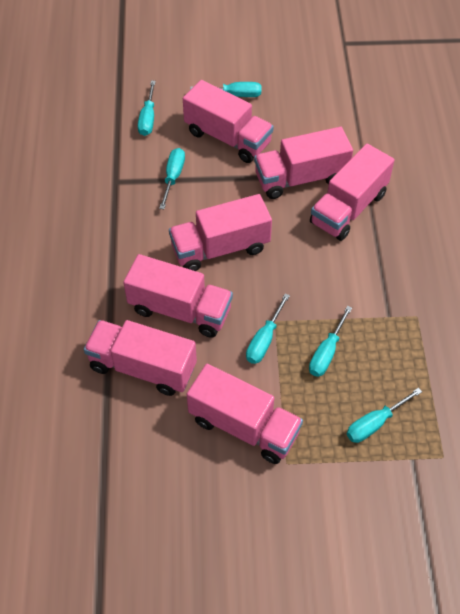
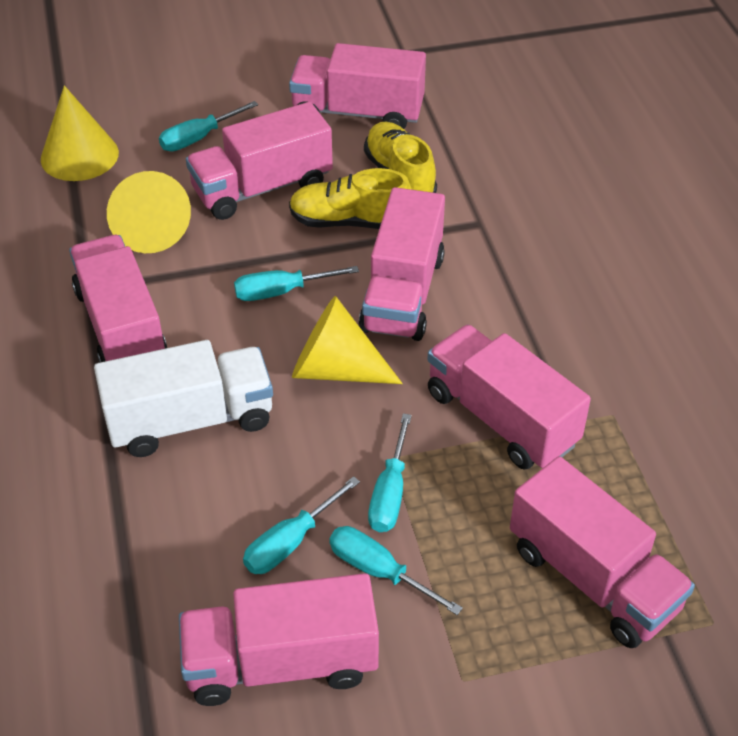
turquoise screwdriver: 6 -> 5
white truck: 0 -> 1
yellow cone: 0 -> 3
yellow shoe: 0 -> 2

